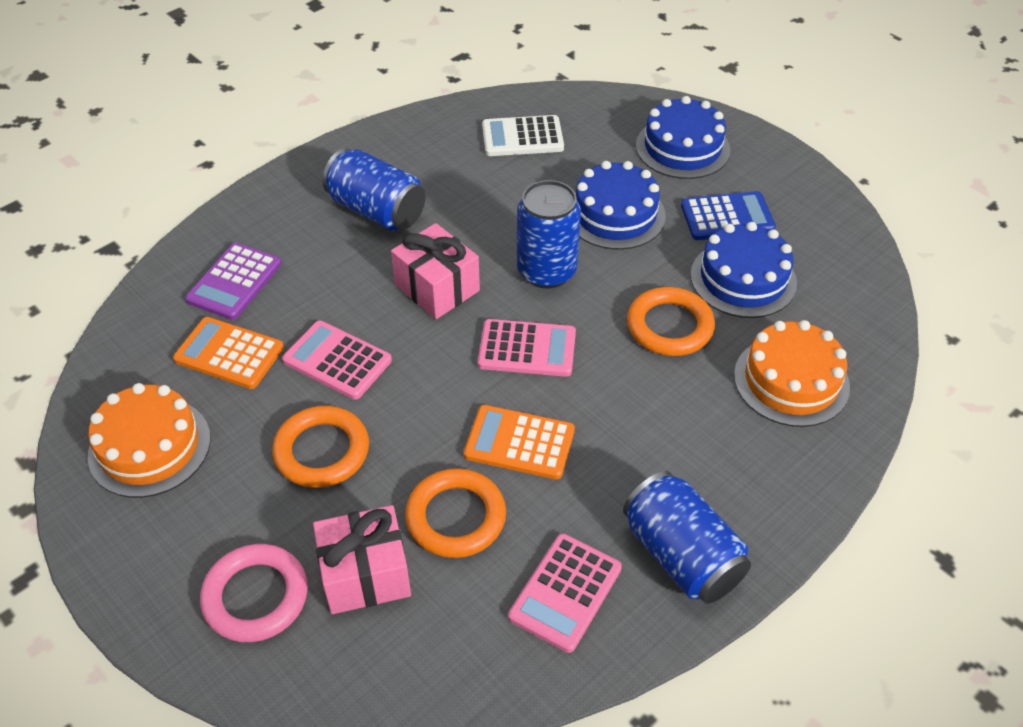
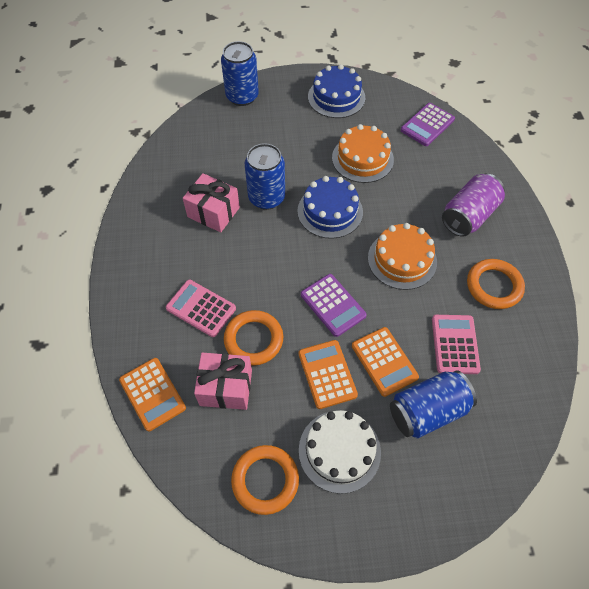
blue cake: 3 -> 2
blue calculator: 1 -> 0
orange calculator: 2 -> 3
pink calculator: 3 -> 2
pink ring: 1 -> 0
purple calculator: 1 -> 2
purple can: 0 -> 1
white cake: 0 -> 1
white calculator: 1 -> 0

